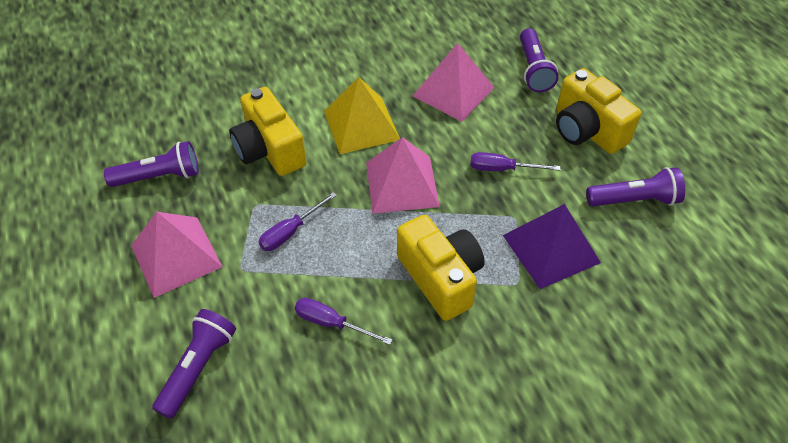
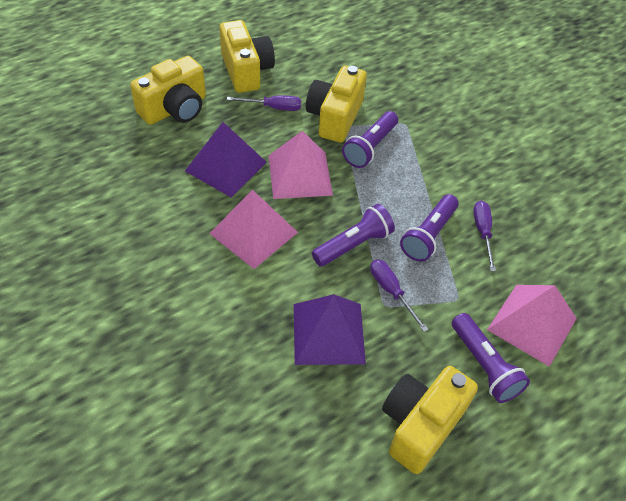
purple pyramid: 1 -> 2
yellow camera: 3 -> 4
yellow pyramid: 1 -> 0

